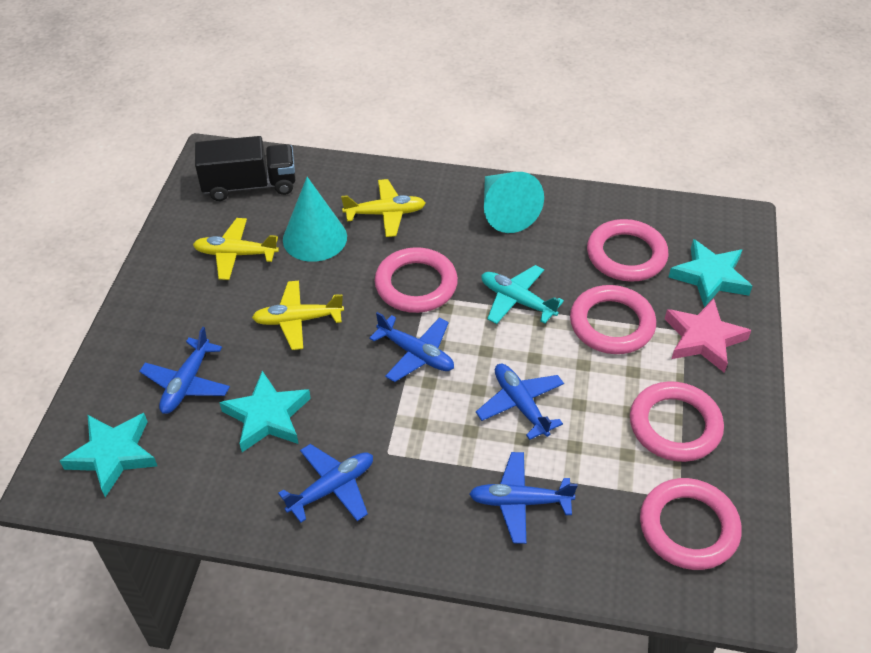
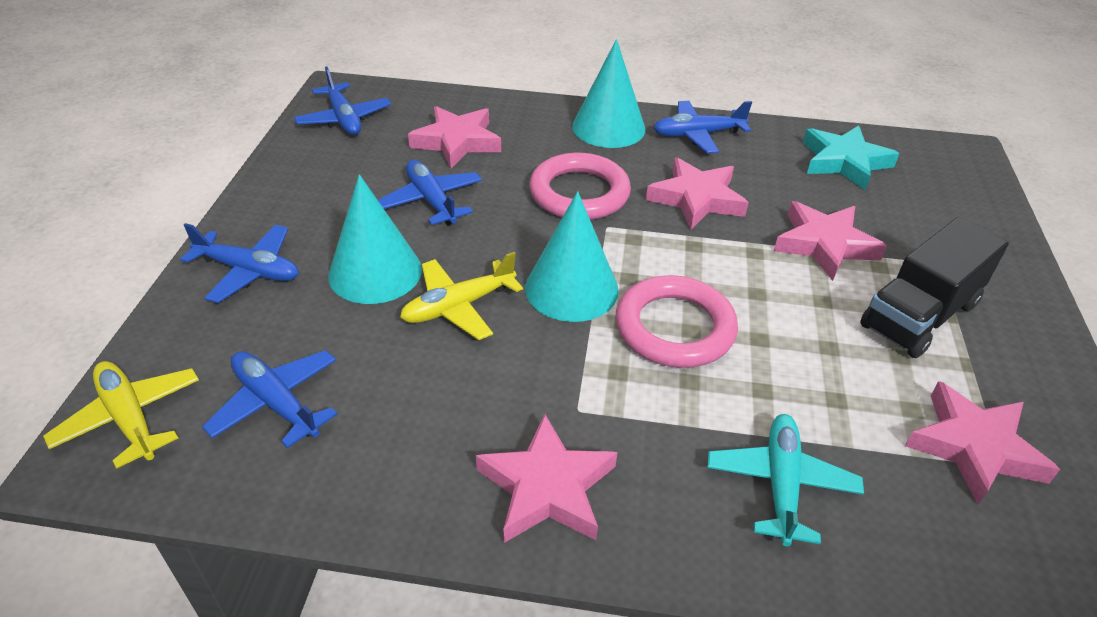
pink ring: 5 -> 2
pink star: 1 -> 5
turquoise cone: 2 -> 3
turquoise star: 3 -> 1
yellow plane: 3 -> 2

